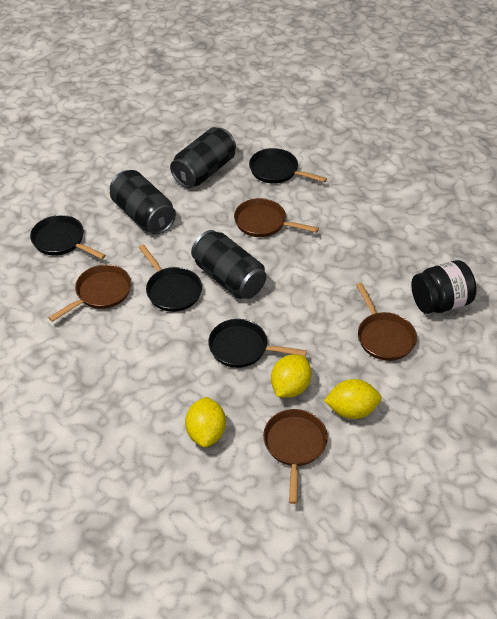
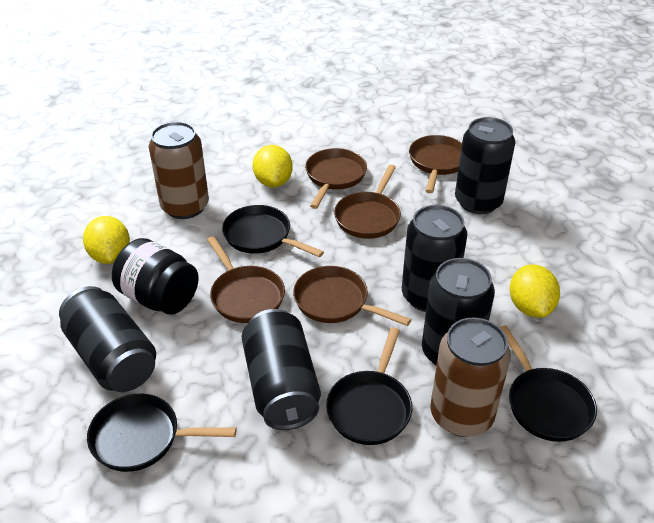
black can: 3 -> 5
brown can: 0 -> 2
brown pan: 4 -> 5

